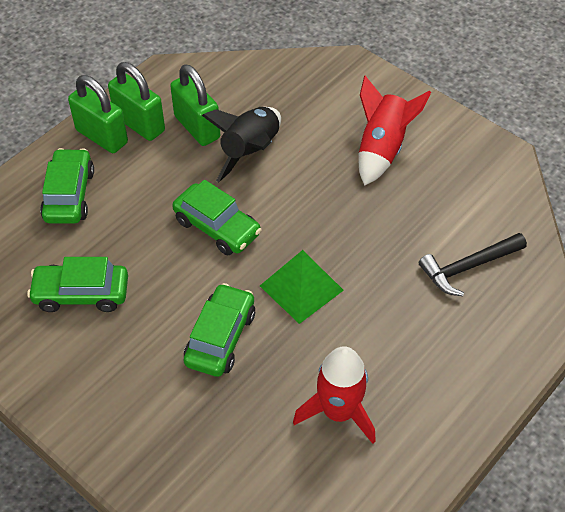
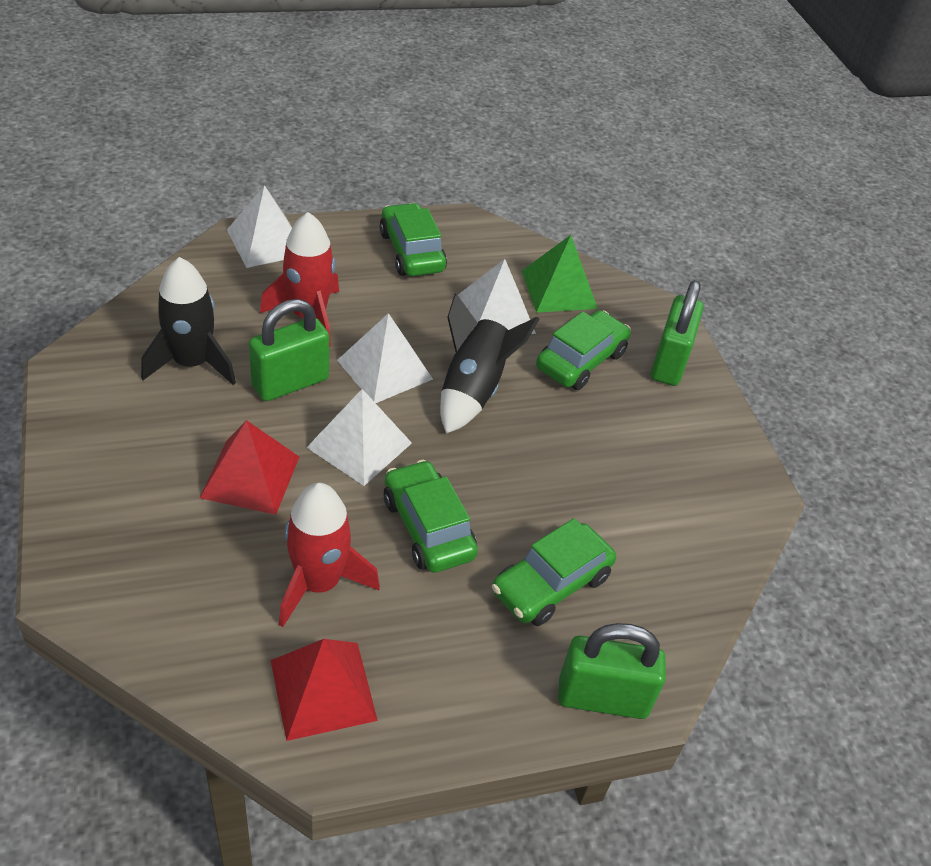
black hammer: 1 -> 0
black rocket: 1 -> 2
red pyramid: 0 -> 2
white pyramid: 0 -> 4

